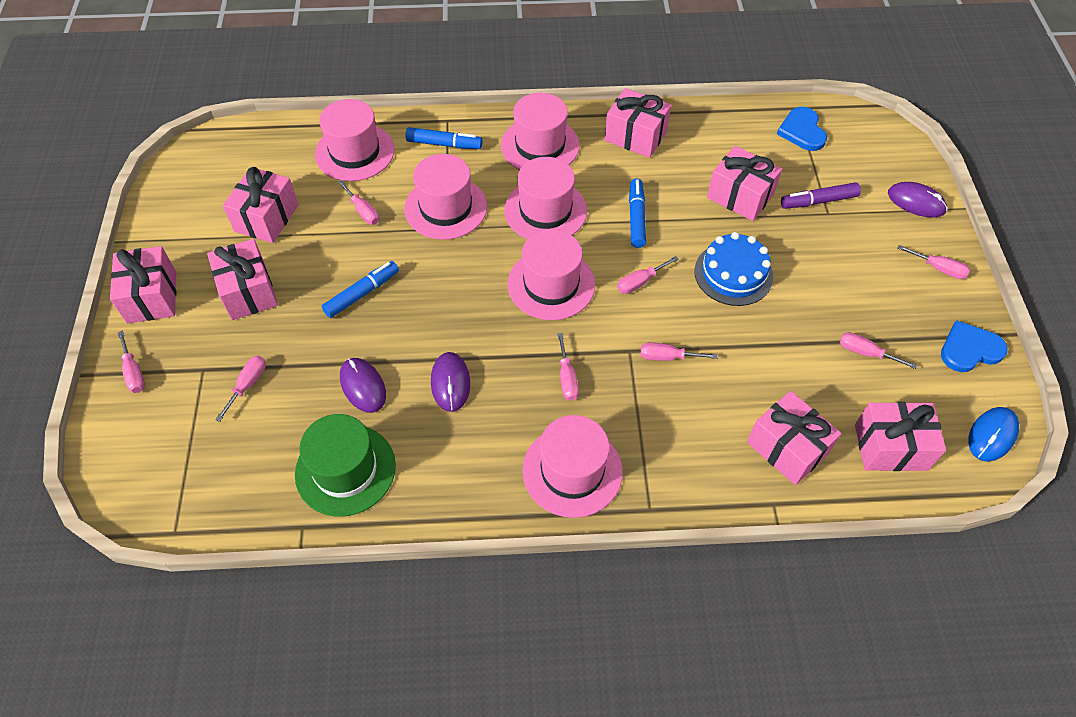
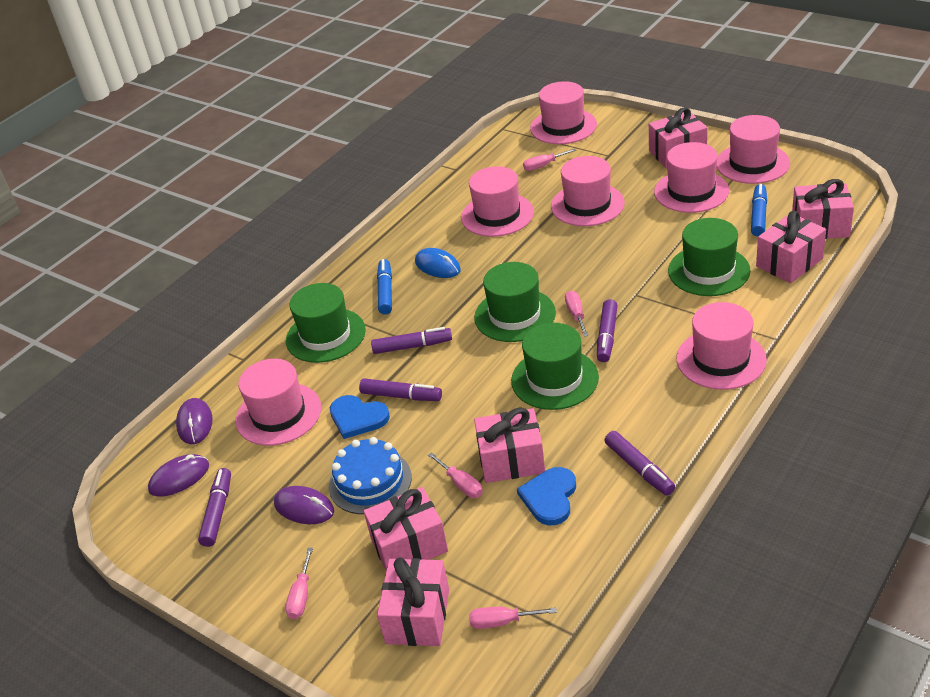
blue marker: 3 -> 2
green hat: 1 -> 4
pink gift: 7 -> 6
pink hat: 6 -> 7
pink screwdriver: 8 -> 5
purple marker: 1 -> 5

